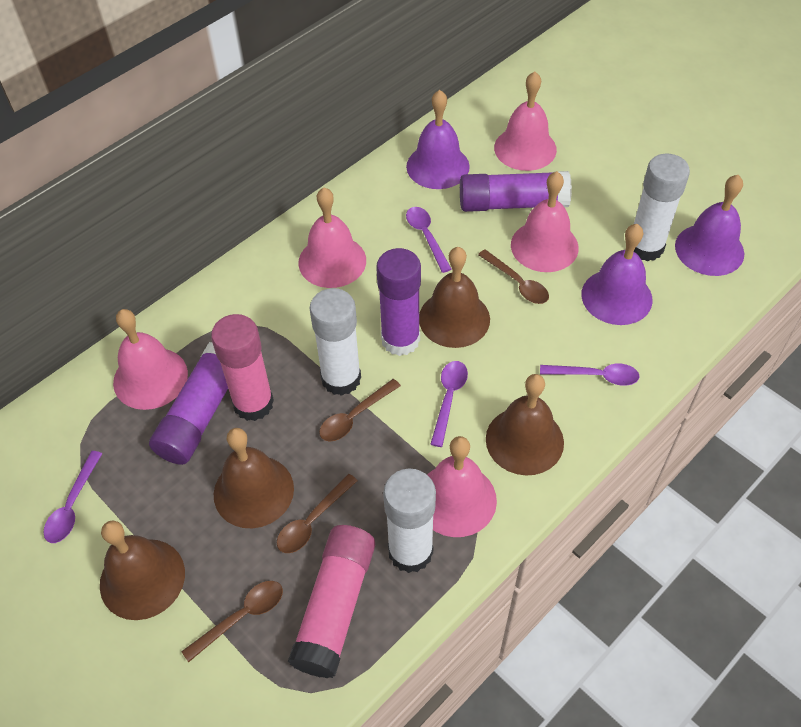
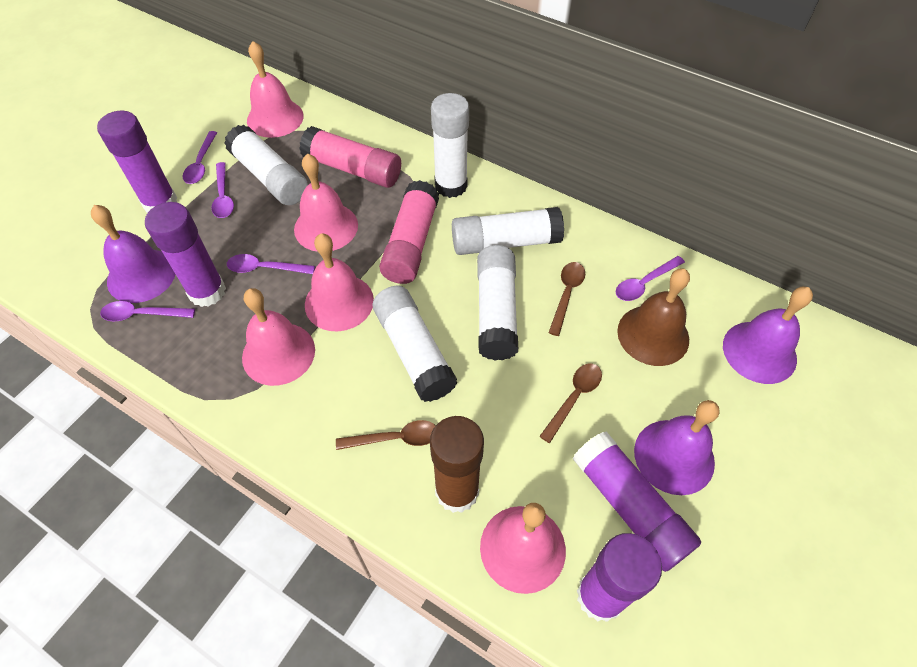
brown bell: 4 -> 1
brown glue stick: 0 -> 1
brown spoon: 4 -> 3
purple glue stick: 3 -> 4
purple spoon: 4 -> 5
white glue stick: 3 -> 5

